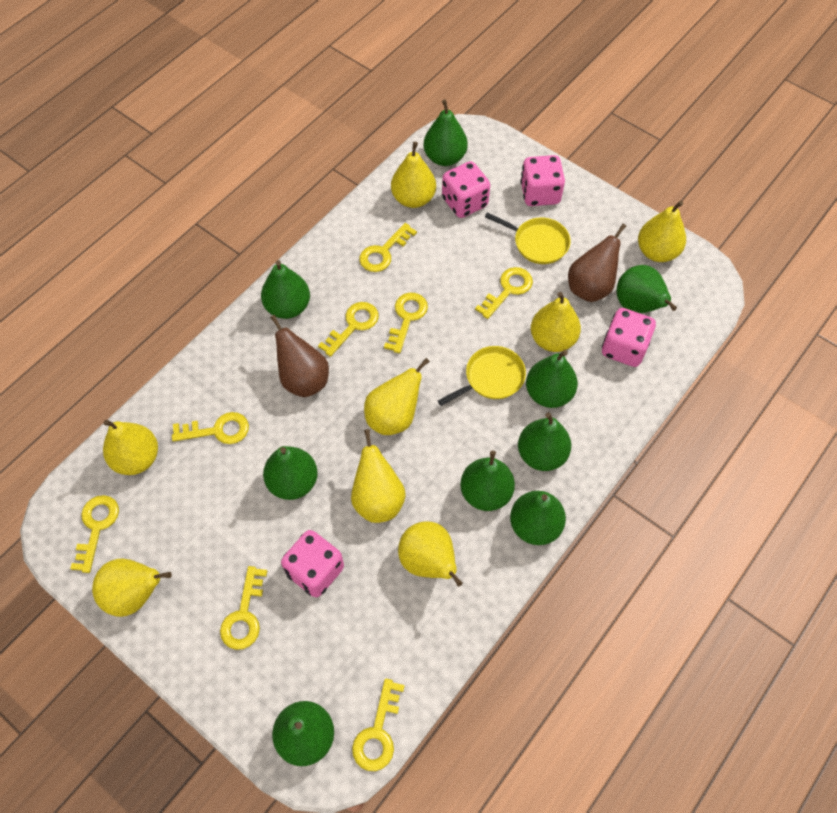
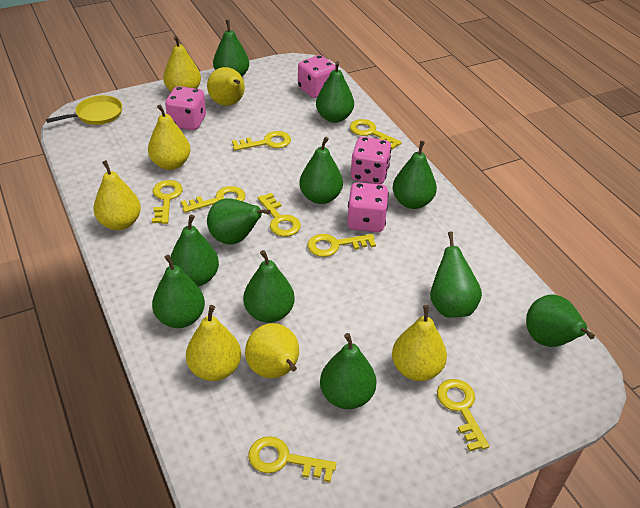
brown pear: 2 -> 0
green pear: 9 -> 11
yellow pan: 2 -> 1
yellow pear: 8 -> 7

